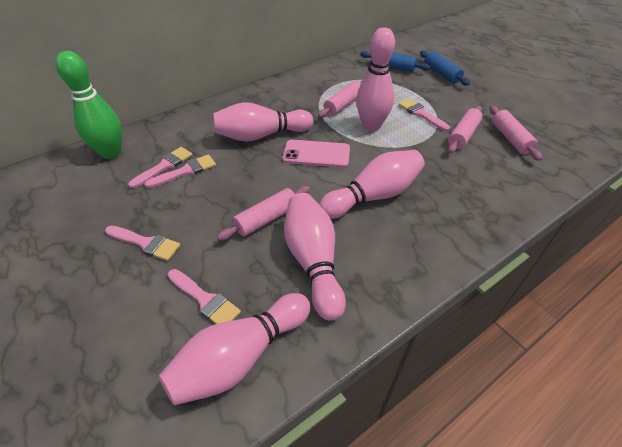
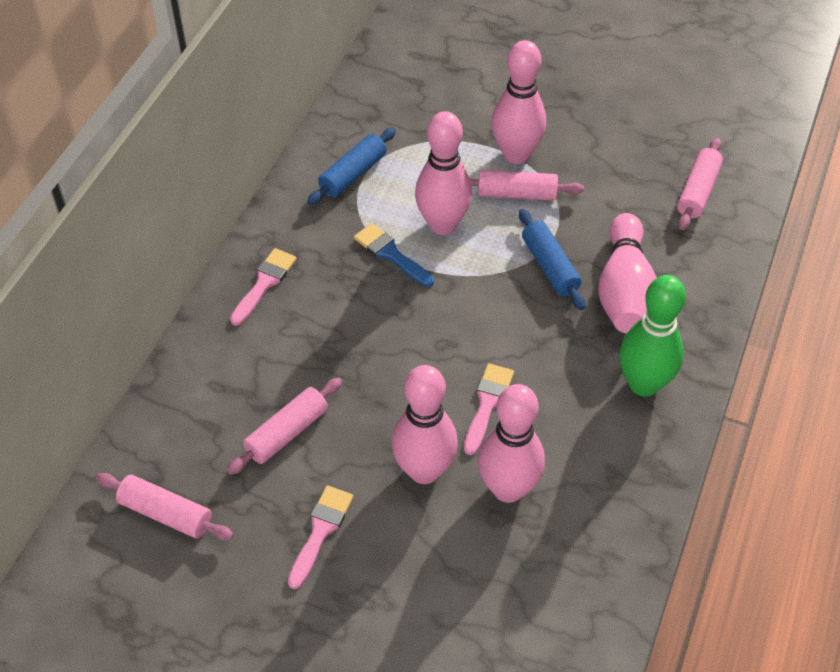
blue brush: 0 -> 1
pink brush: 5 -> 3
pink phone: 1 -> 0

